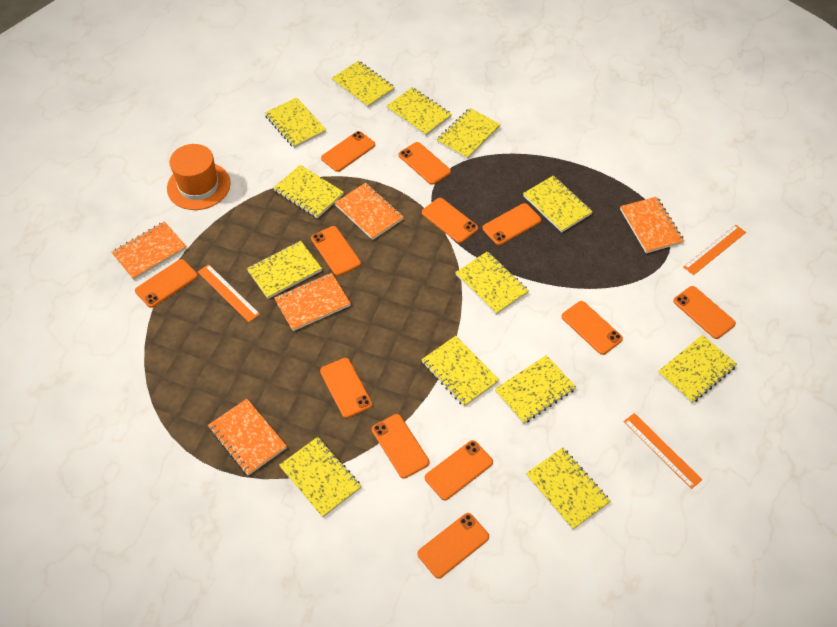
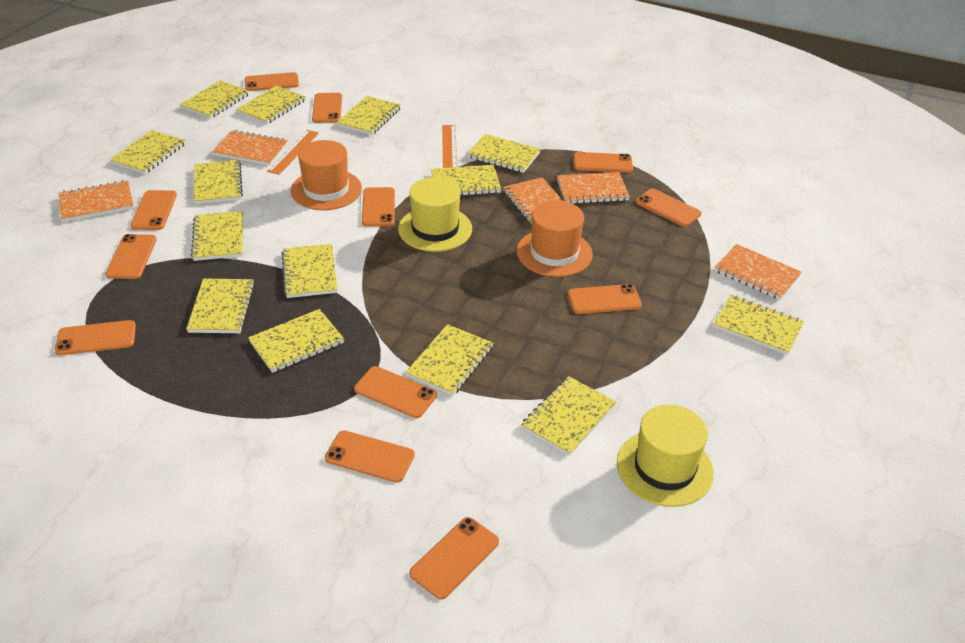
orange hat: 1 -> 2
orange ruler: 3 -> 2
yellow hat: 0 -> 2
yellow notebook: 13 -> 14

